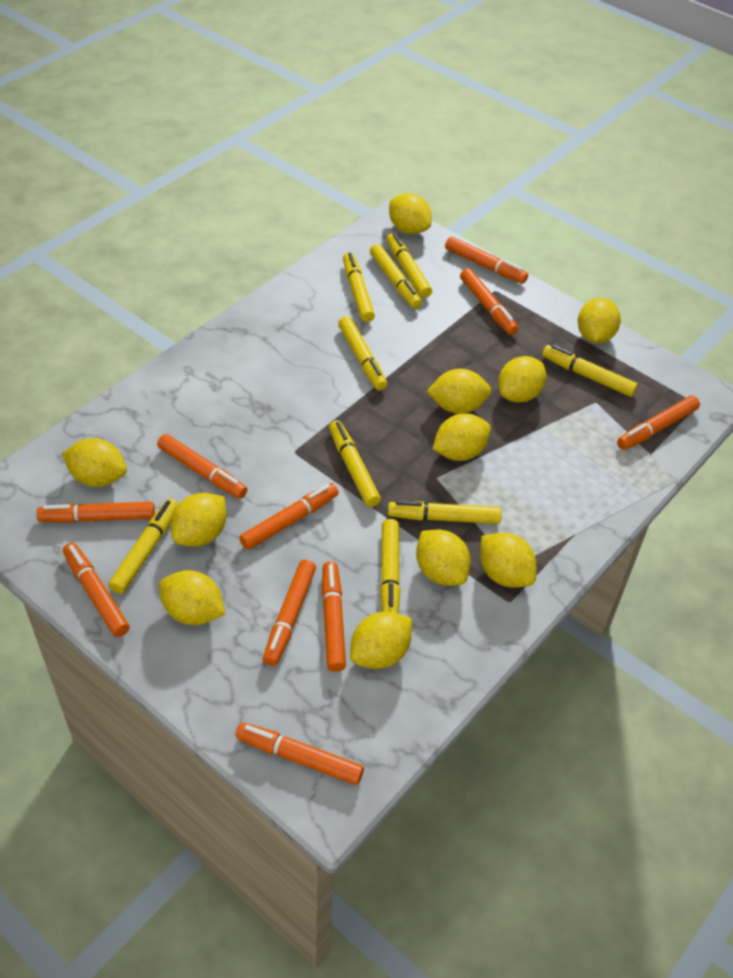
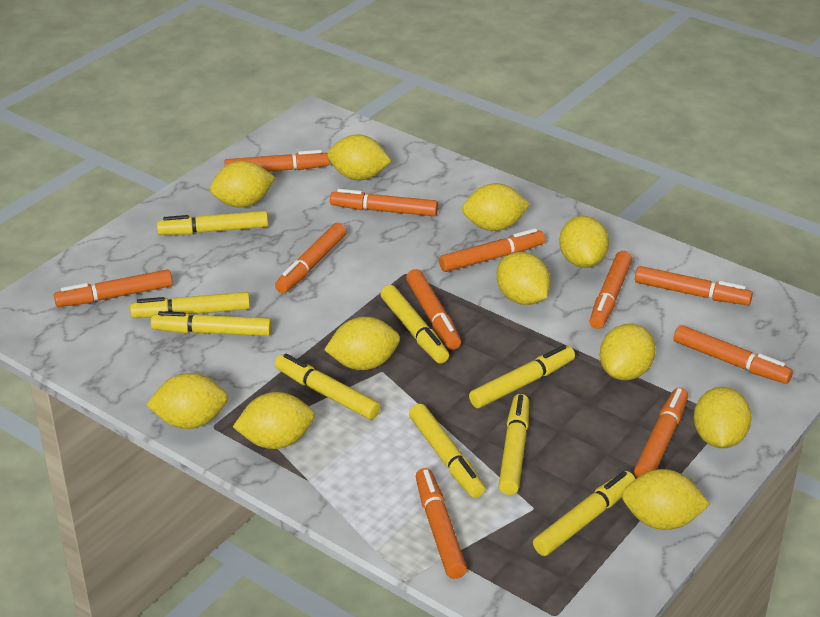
orange marker: 10 -> 11

